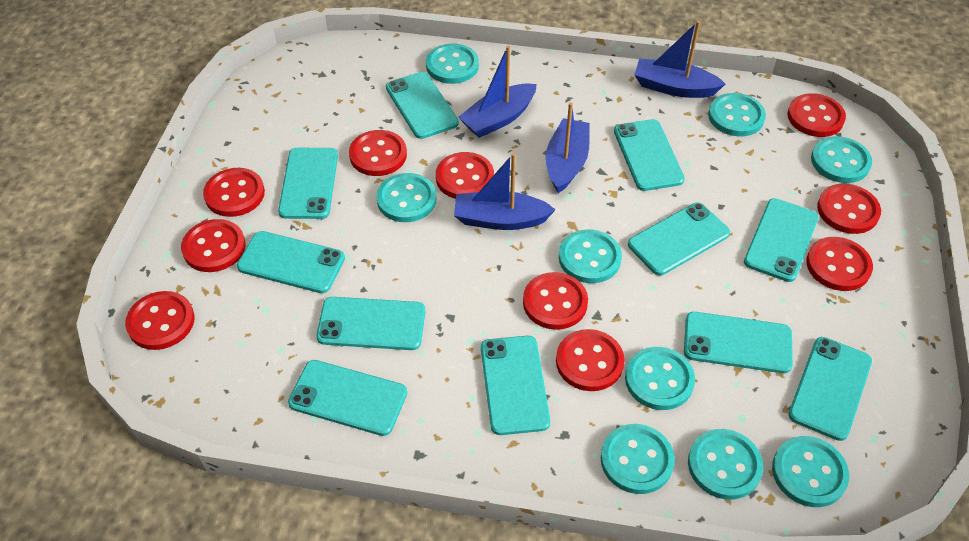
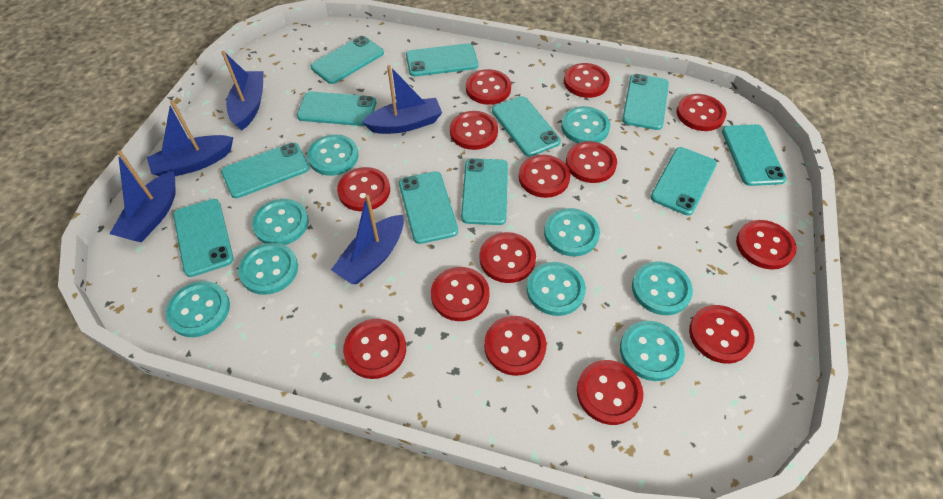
blue boat: 4 -> 5
red button: 10 -> 14

